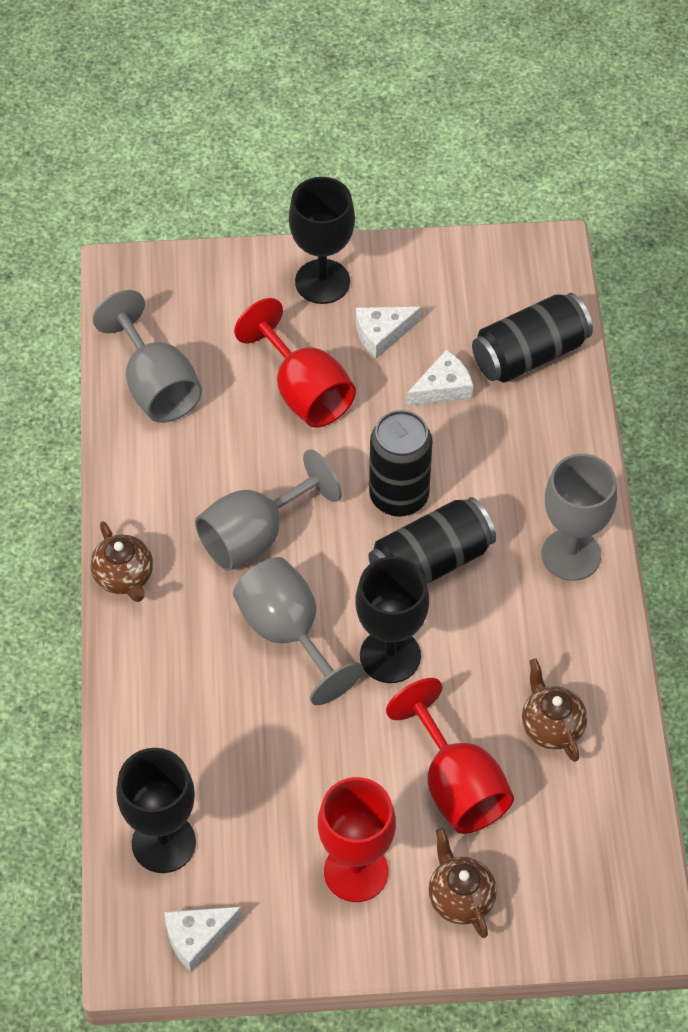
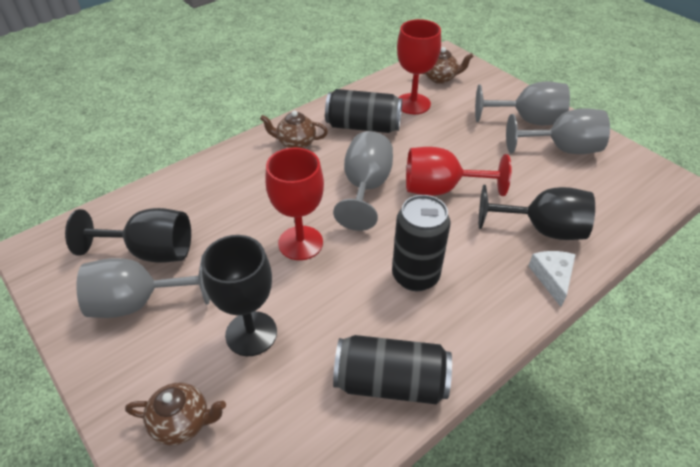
white cheese: 3 -> 1

